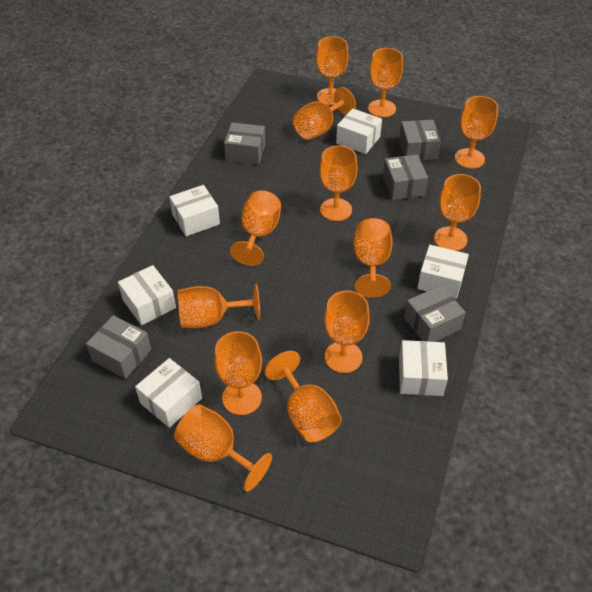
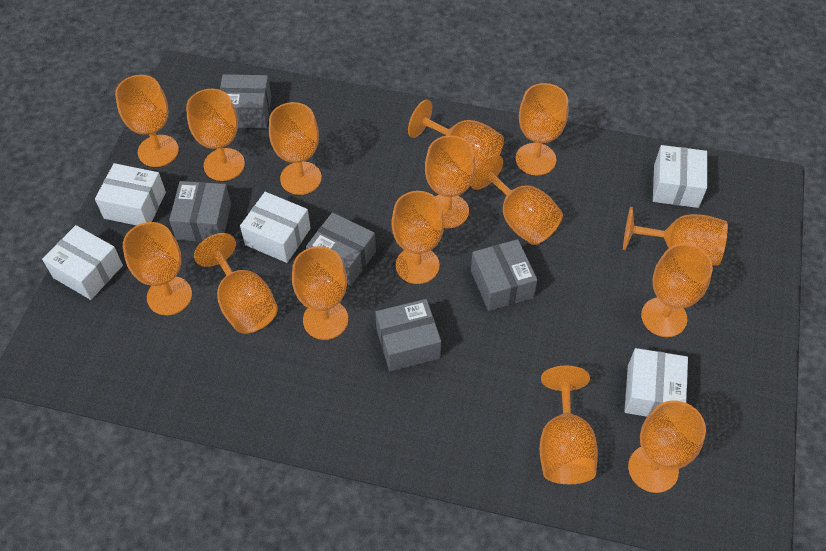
orange goblet: 13 -> 15
white box: 6 -> 5

